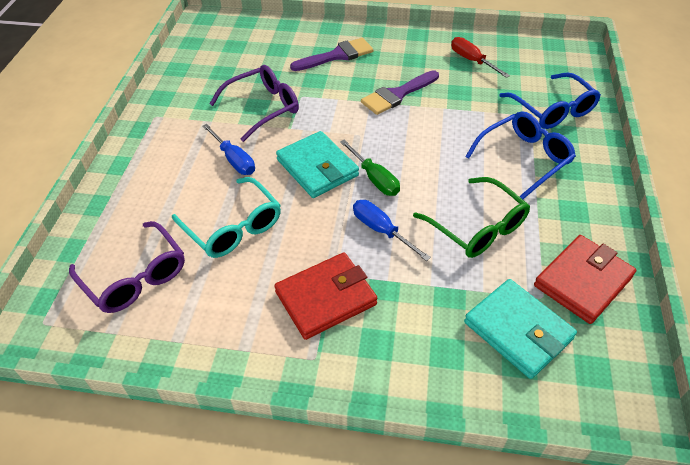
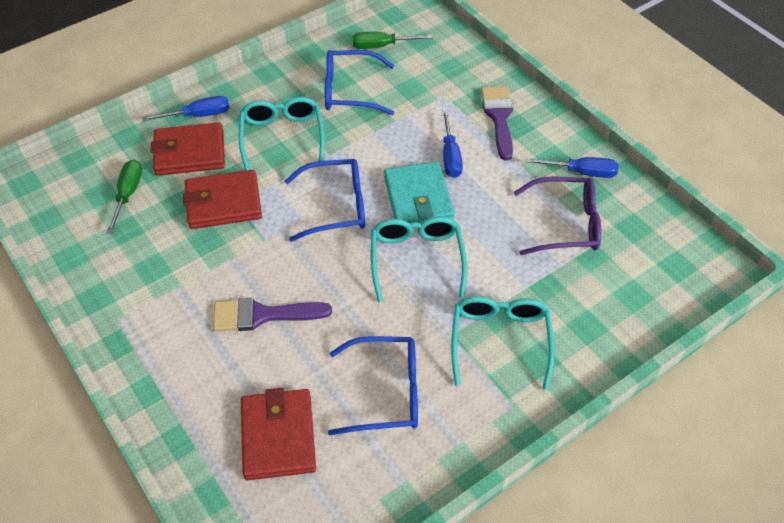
blue glasses: 2 -> 3
blue screwdriver: 2 -> 3
green glasses: 1 -> 0
green screwdriver: 1 -> 2
purple glasses: 2 -> 1
red screwdriver: 1 -> 0
red wallet: 2 -> 3
turquoise glasses: 1 -> 3
turquoise wallet: 2 -> 1

